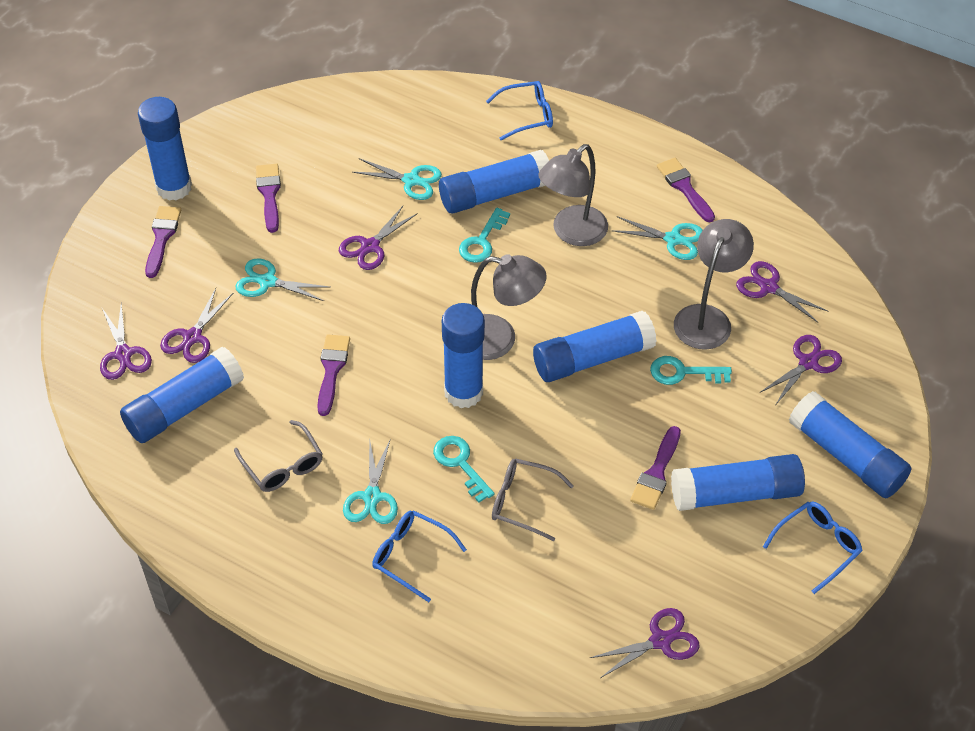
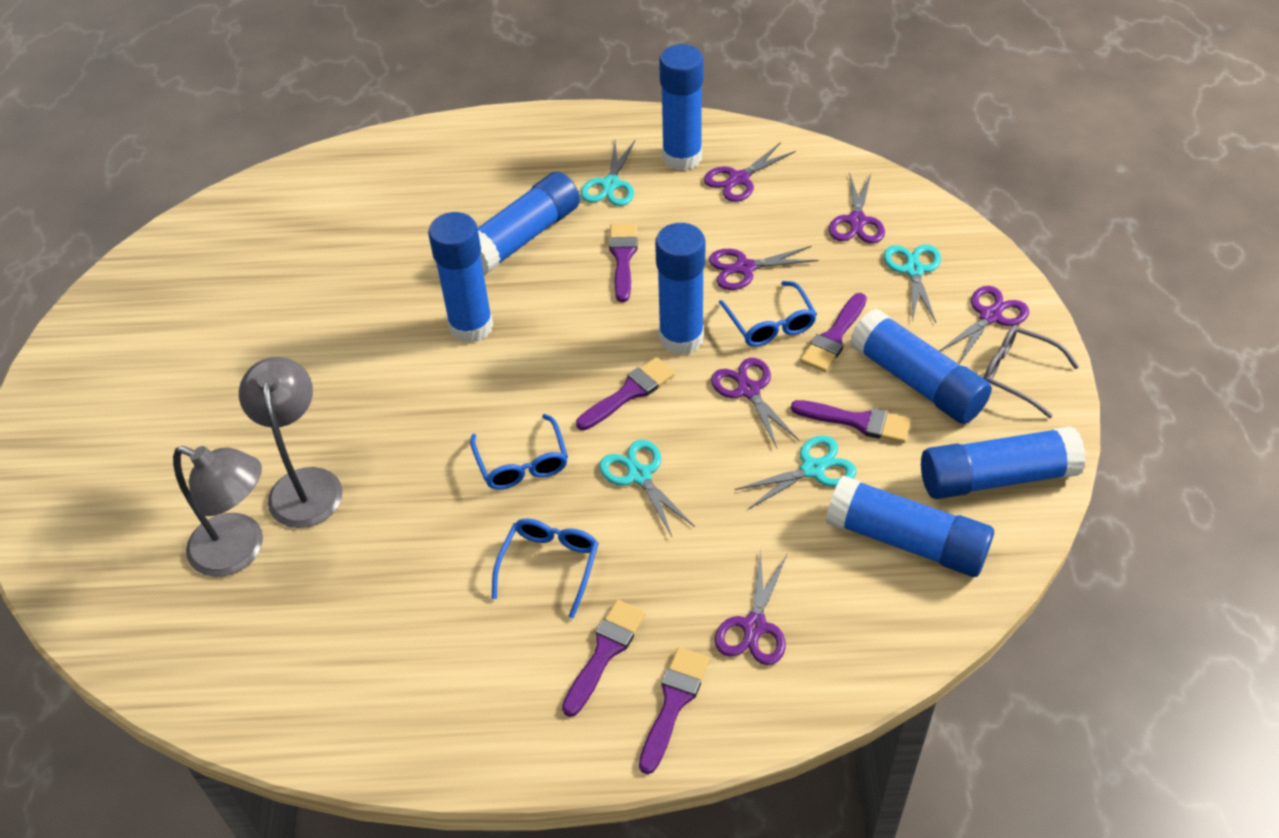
grey glasses: 2 -> 1
grey lamp: 3 -> 2
purple brush: 5 -> 6
turquoise key: 3 -> 0

